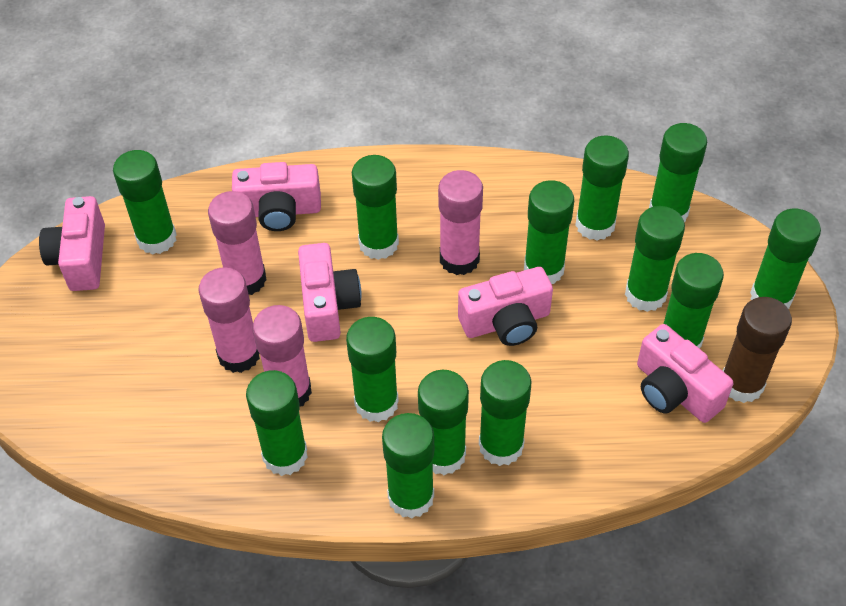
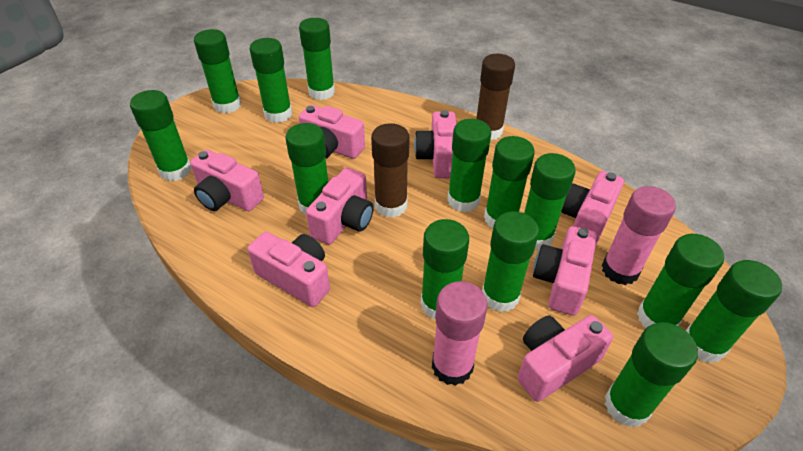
brown glue stick: 1 -> 2
pink camera: 5 -> 8
pink glue stick: 4 -> 2

